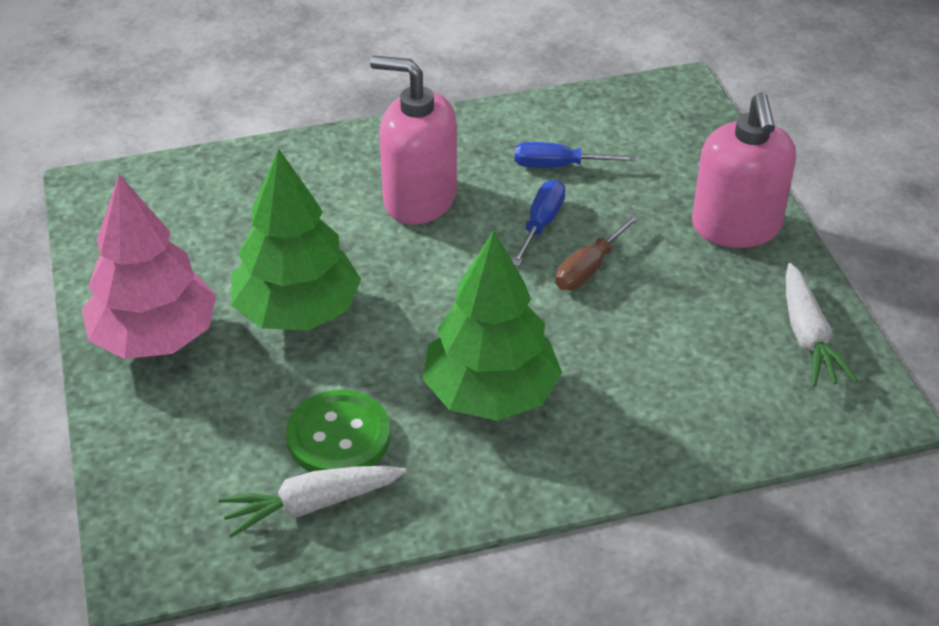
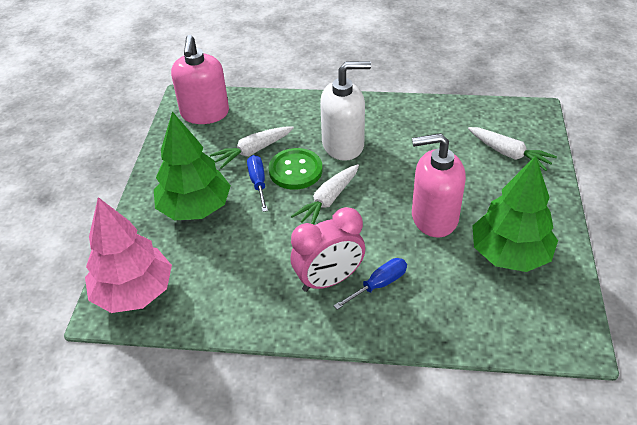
brown screwdriver: 1 -> 0
pink clock: 0 -> 1
white carrot: 2 -> 3
white soap dispenser: 0 -> 1

